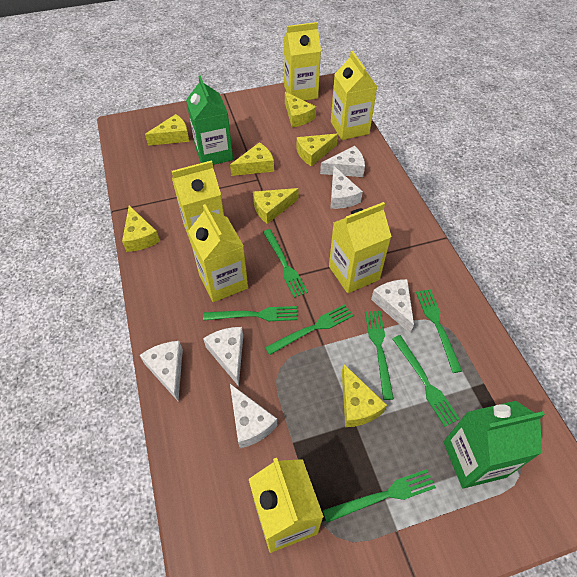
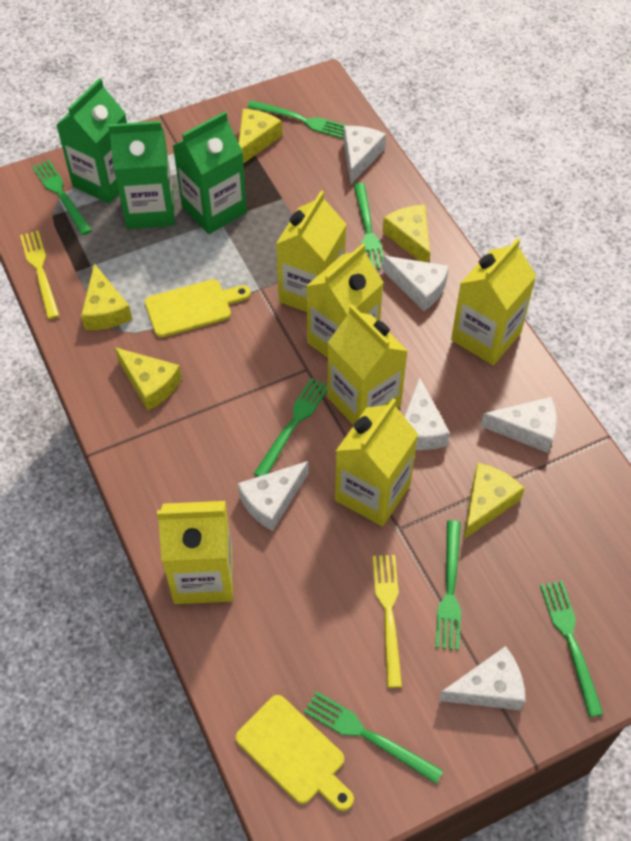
green carton: 2 -> 3
yellow cheese: 7 -> 5
yellow cutting board: 0 -> 2
yellow fork: 0 -> 2

